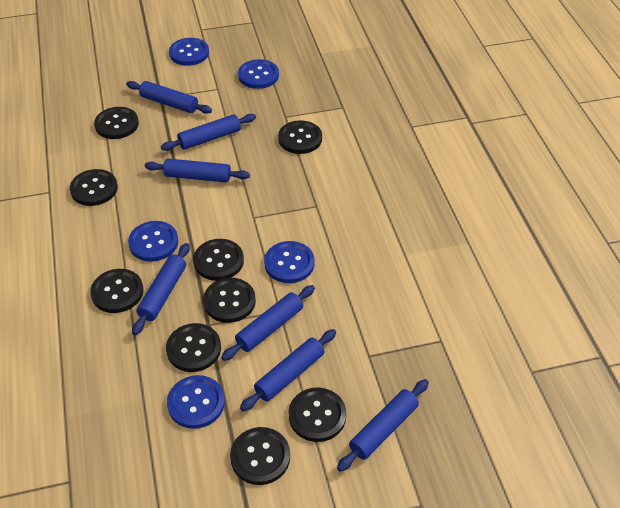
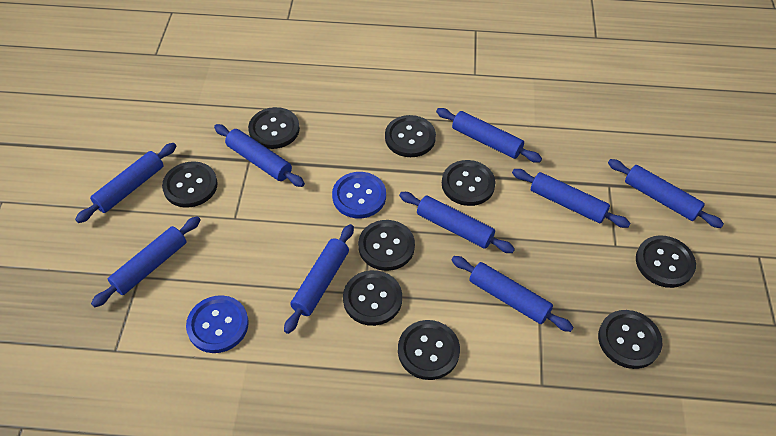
blue button: 5 -> 2
blue rolling pin: 7 -> 9

